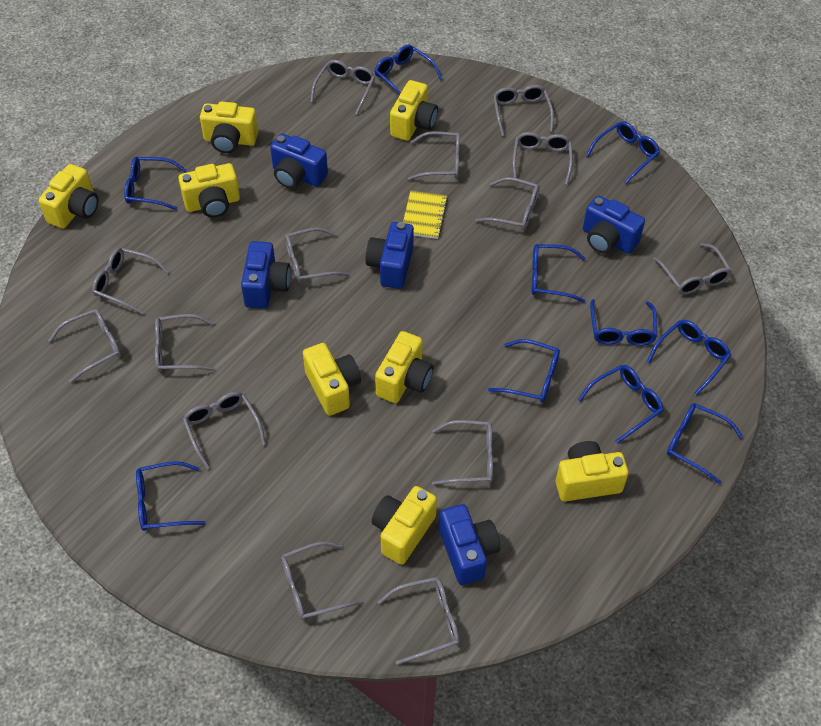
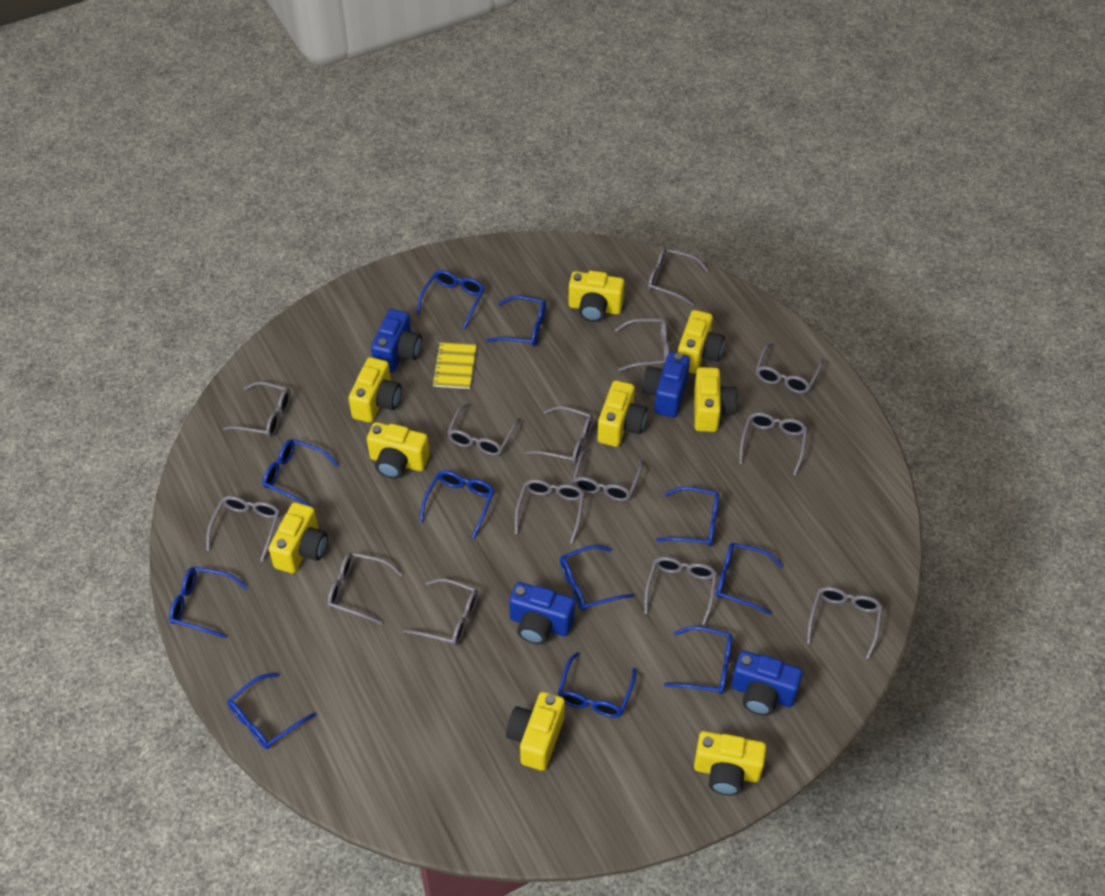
blue camera: 5 -> 4
blue glasses: 10 -> 11
yellow camera: 8 -> 9

